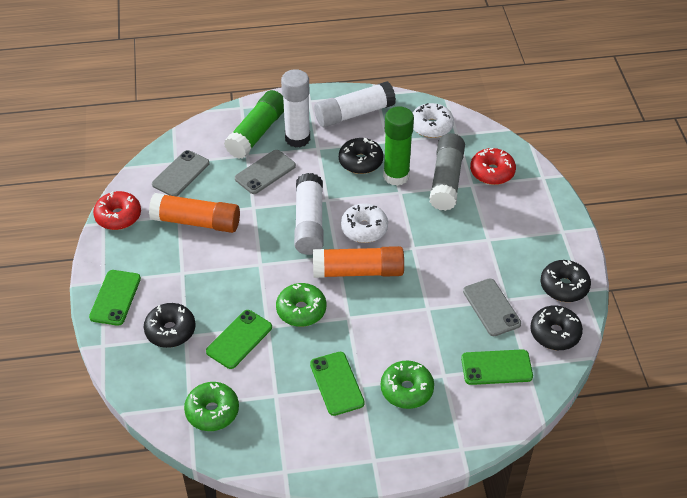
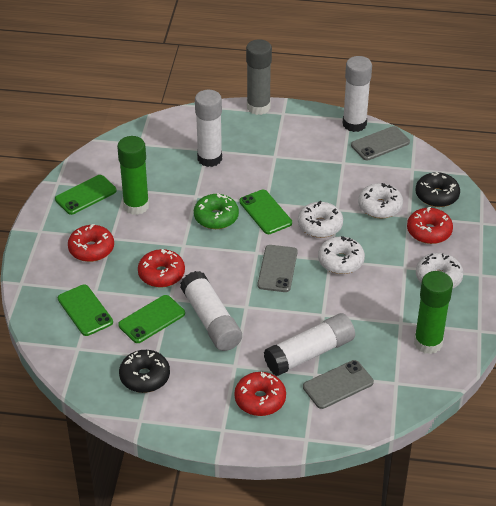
black donut: 4 -> 2
green donut: 3 -> 1
orange glue stick: 2 -> 0
red donut: 2 -> 4
white donut: 2 -> 4
white glue stick: 3 -> 4

